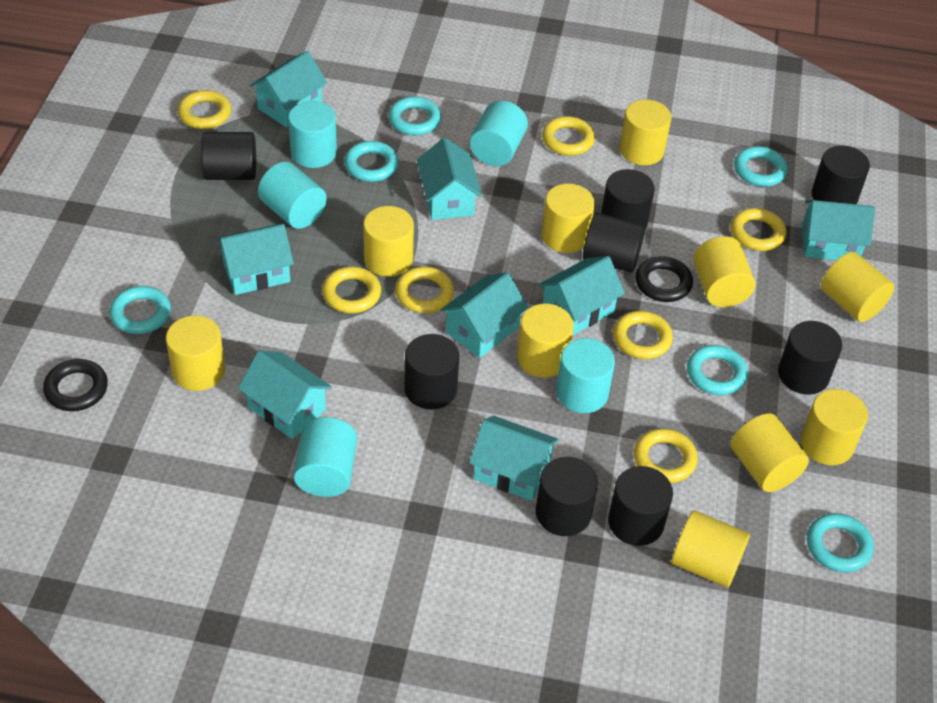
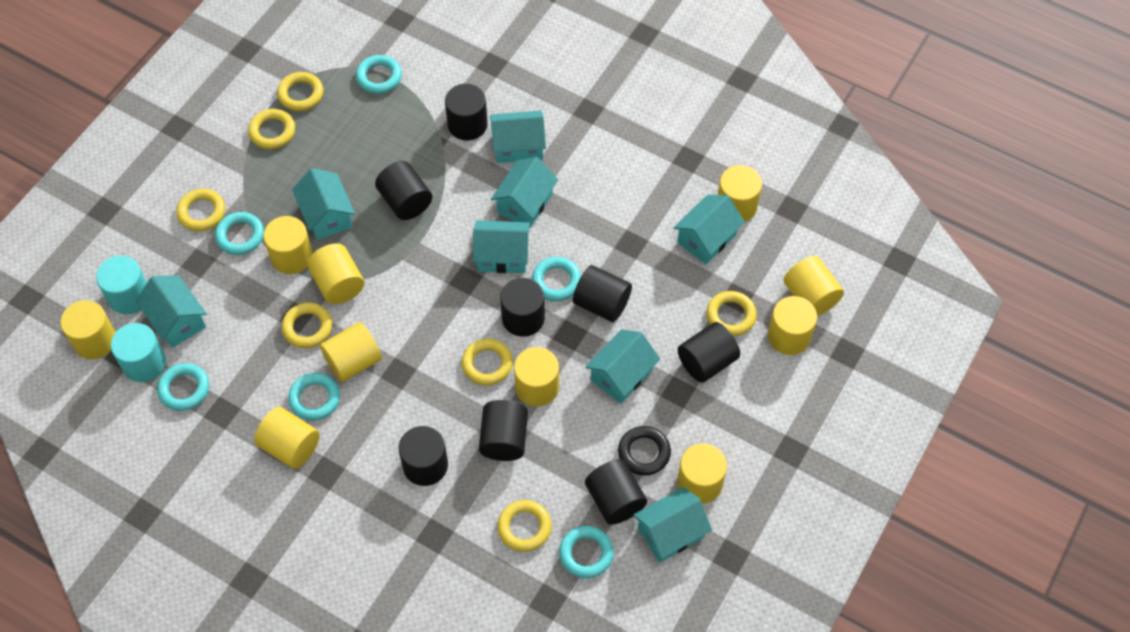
black ring: 2 -> 1
turquoise cylinder: 5 -> 2

